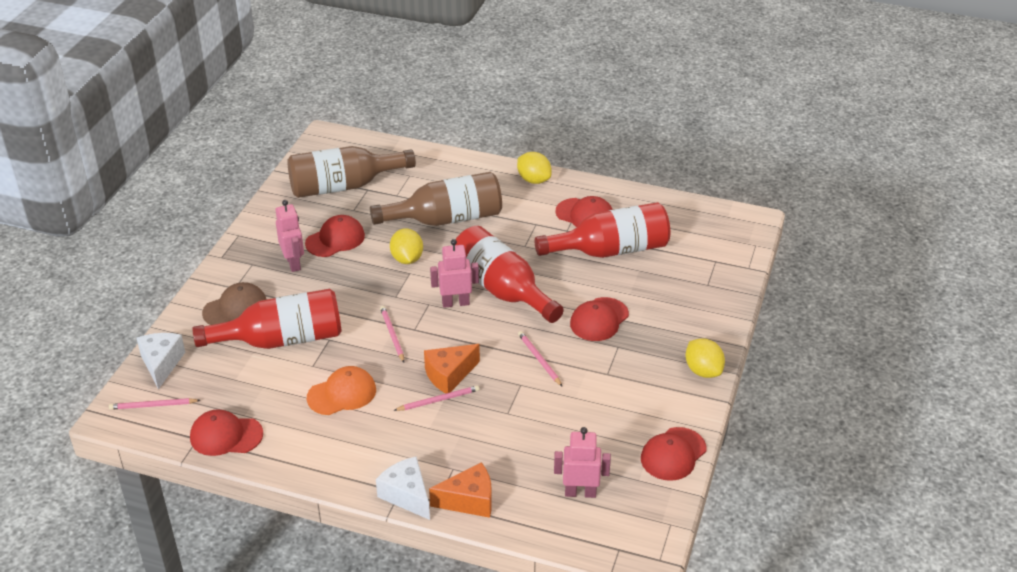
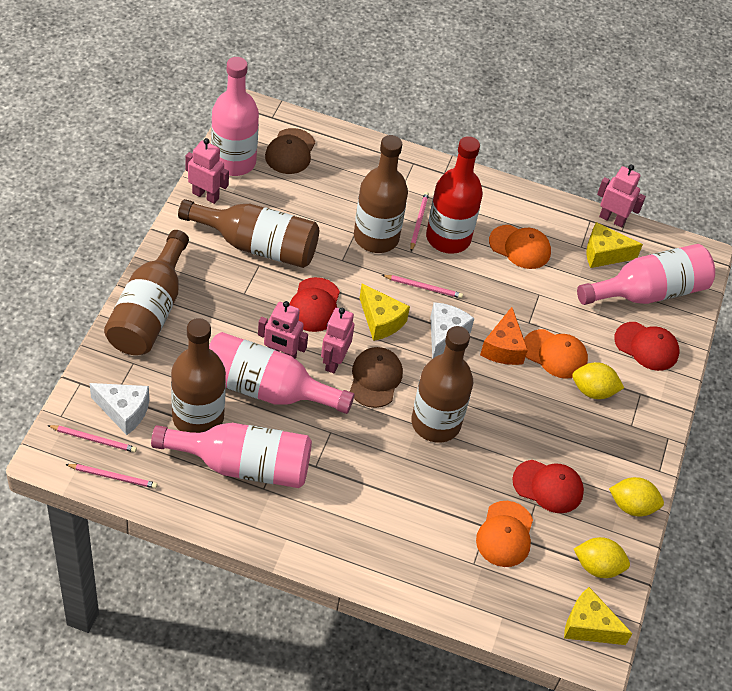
brown bottle: 2 -> 5
brown cap: 1 -> 2
orange cap: 1 -> 3
orange cheese: 2 -> 1
pink bottle: 0 -> 4
pink robot: 3 -> 4
red bottle: 3 -> 1
red cap: 5 -> 3
yellow cheese: 0 -> 3

